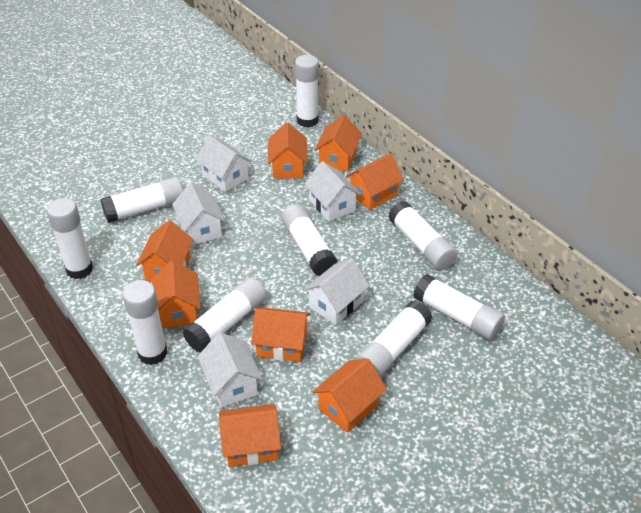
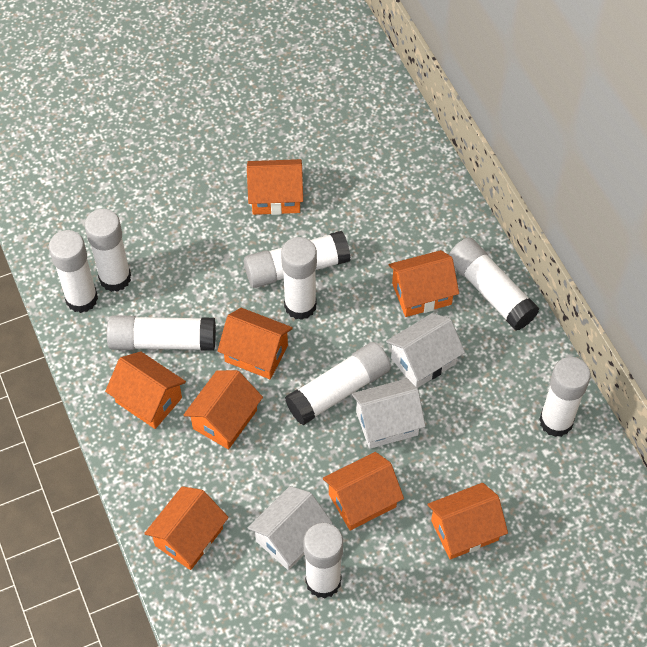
white house: 5 -> 3

